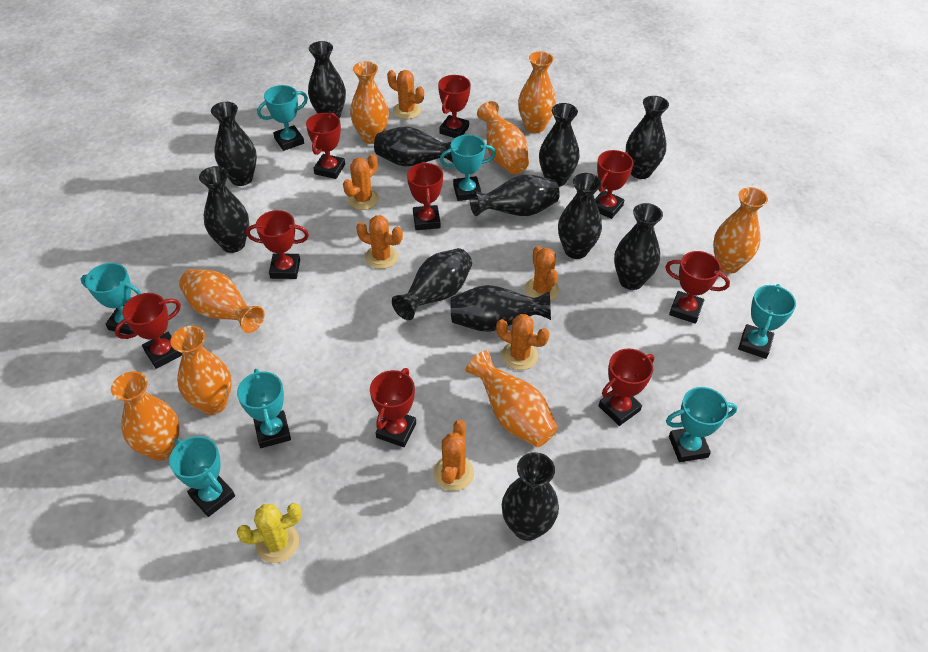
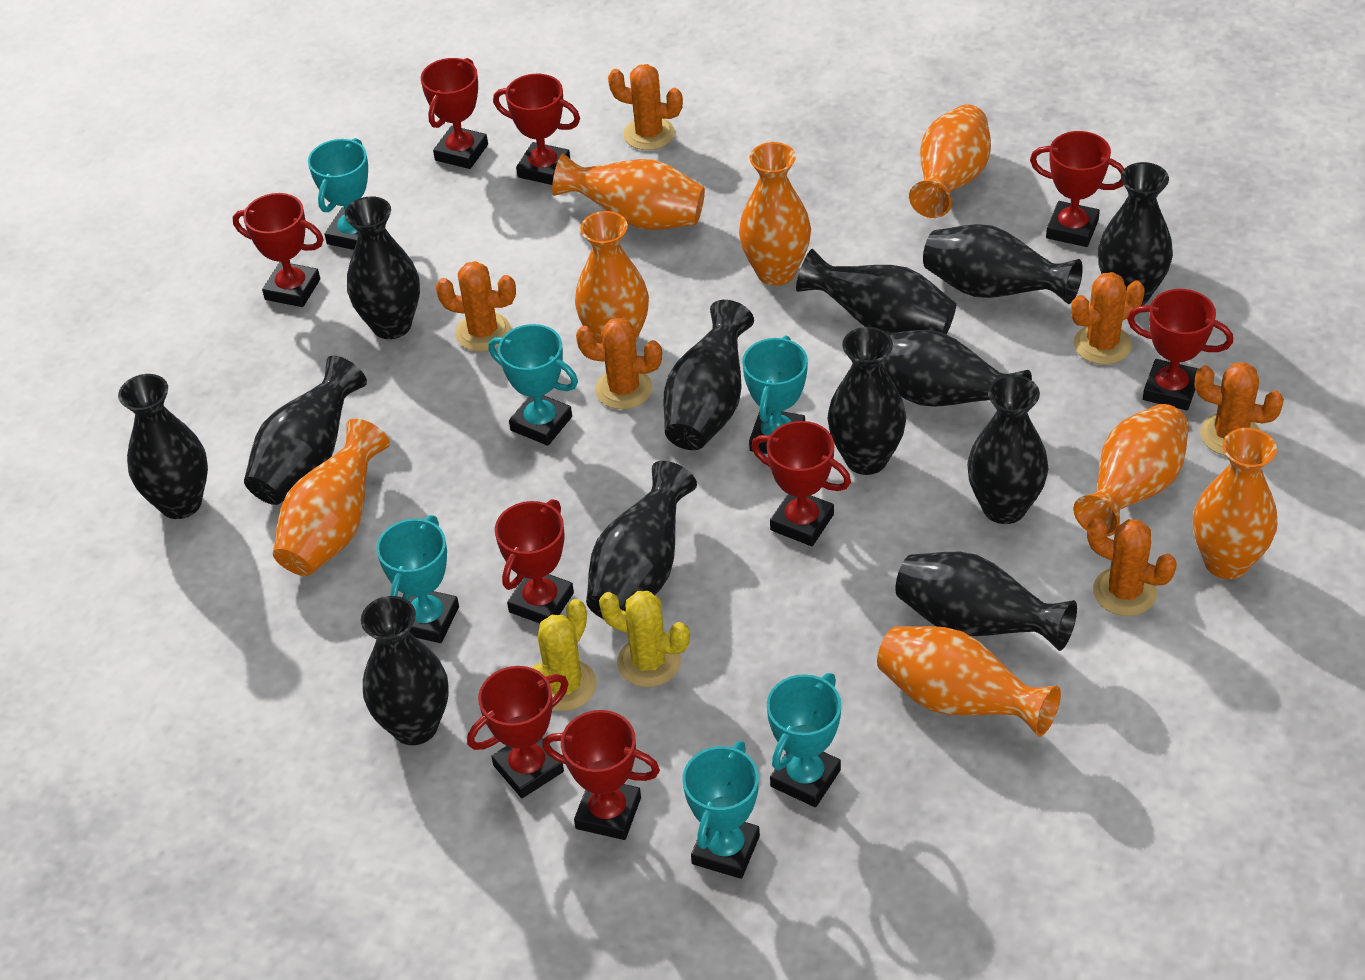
black vase: 12 -> 13
turquoise trophy: 7 -> 6
yellow cactus: 1 -> 2

